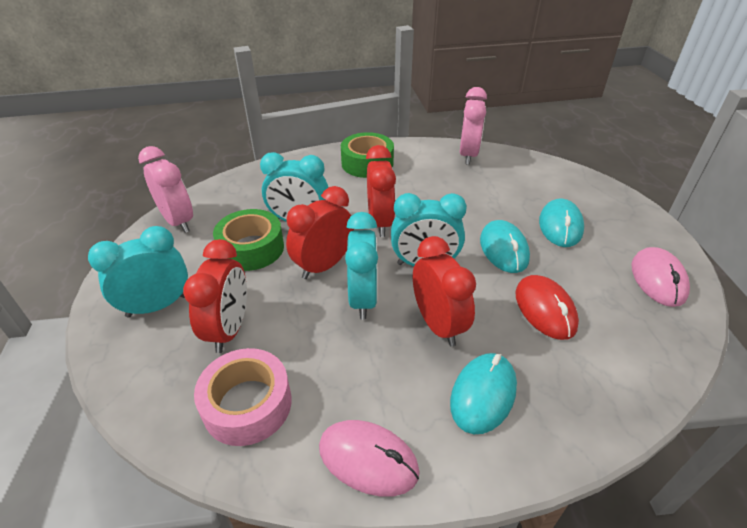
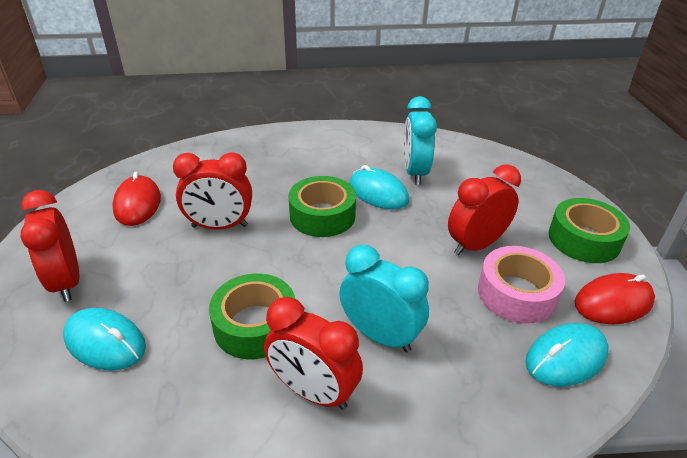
green tape: 2 -> 3
pink clock: 2 -> 0
pink mouse: 2 -> 0
red mouse: 1 -> 2
turquoise clock: 4 -> 2

